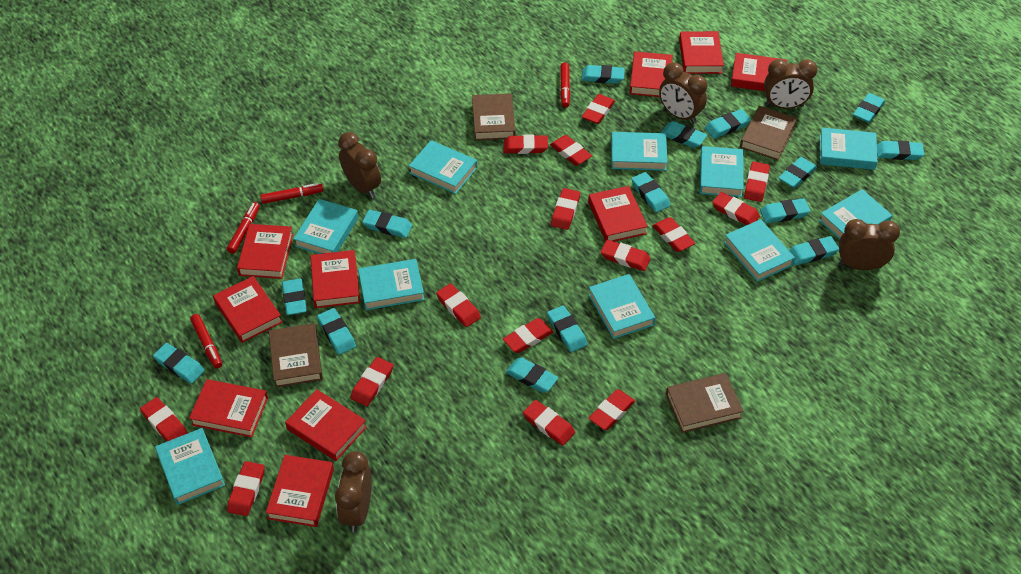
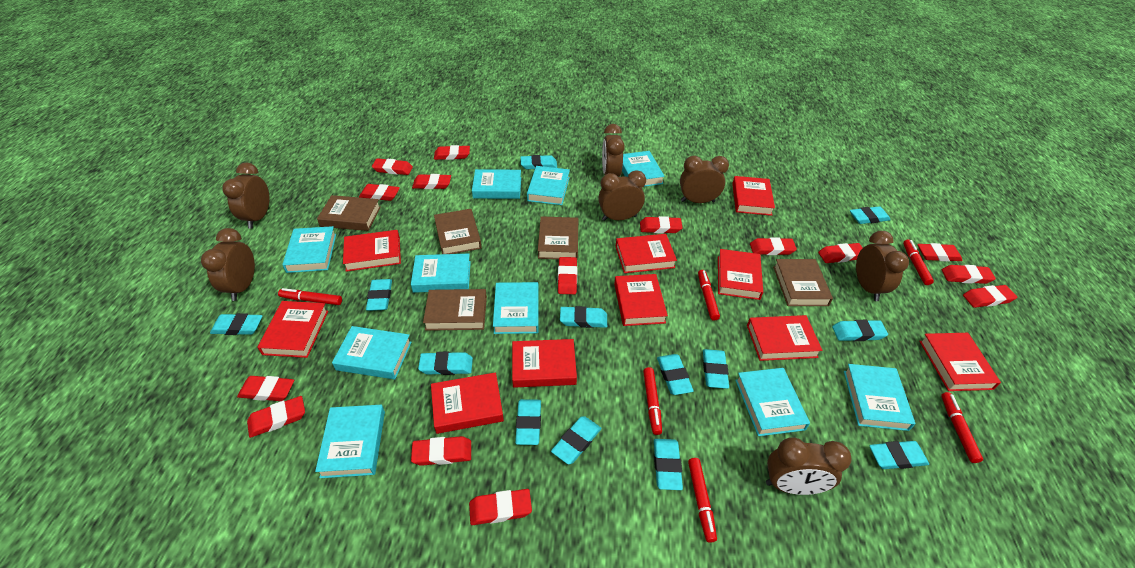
brown book: 4 -> 5
brown clock: 5 -> 7
red marker: 4 -> 6
turquoise eraser: 15 -> 13

